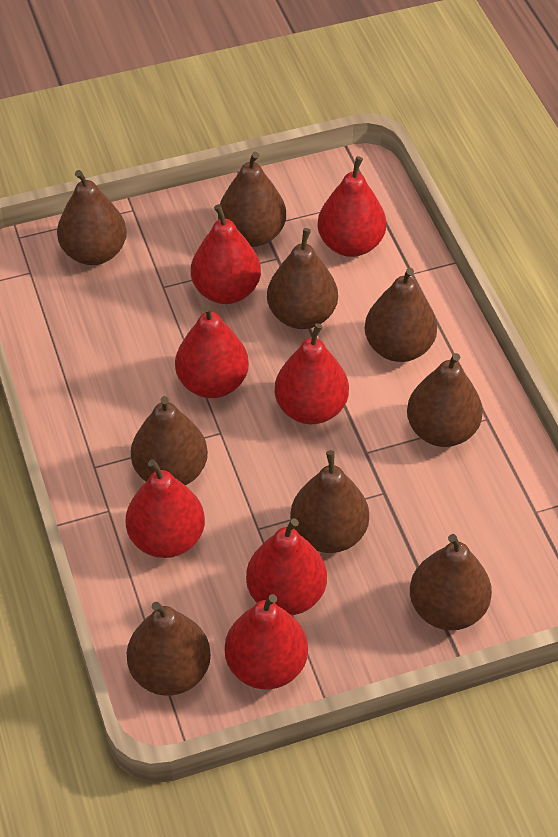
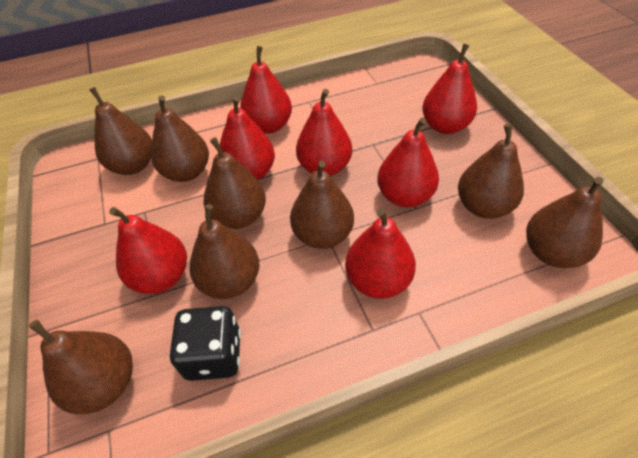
black dice: 0 -> 1
brown pear: 9 -> 8

